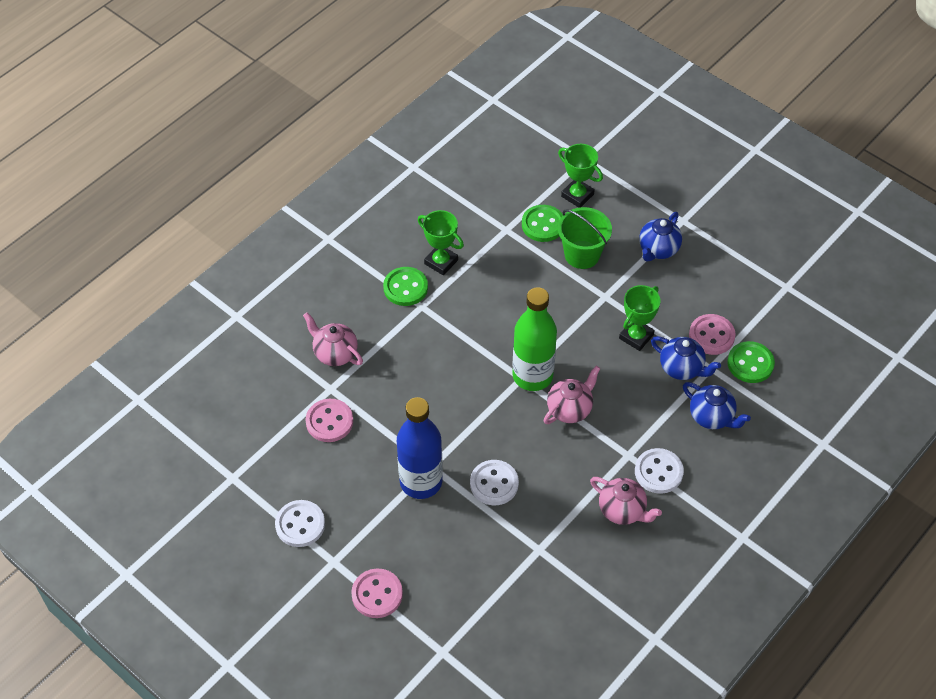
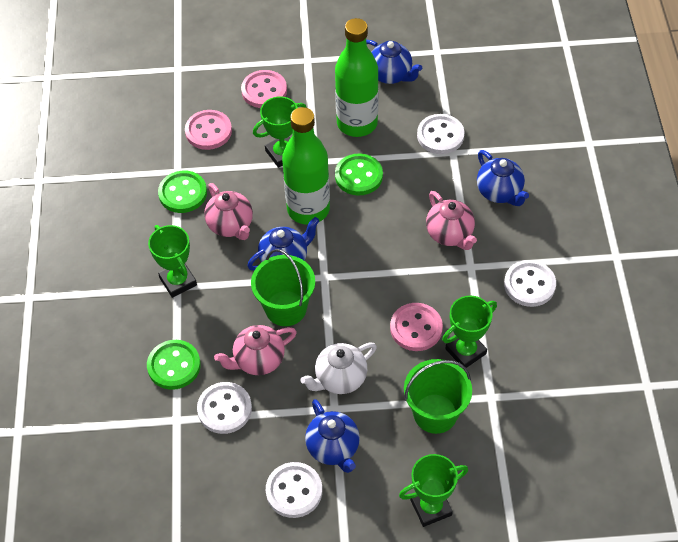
blue bottle: 1 -> 0
blue teapot: 3 -> 4
green bottle: 1 -> 2
green bucket: 1 -> 2
green trophy: 3 -> 4
white button: 3 -> 4
white teapot: 0 -> 1

